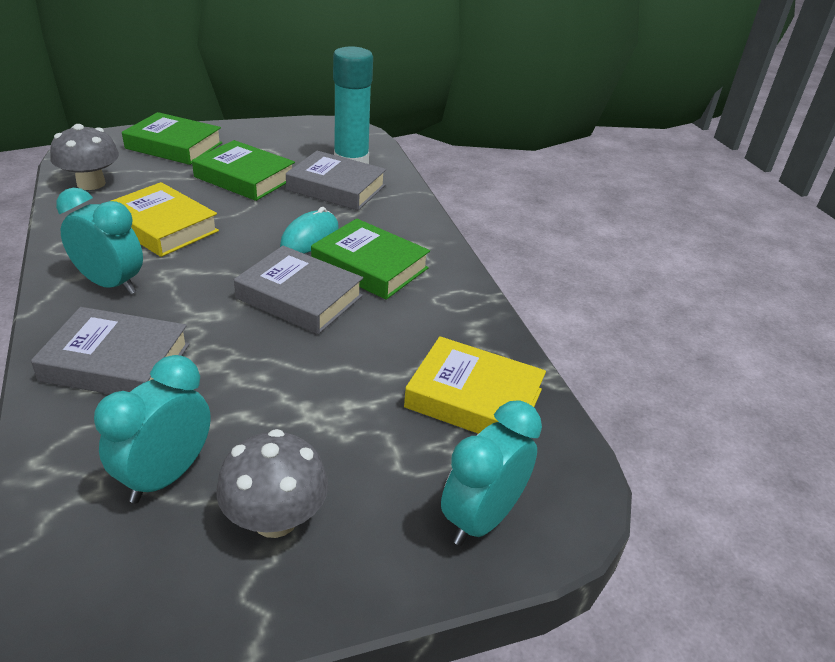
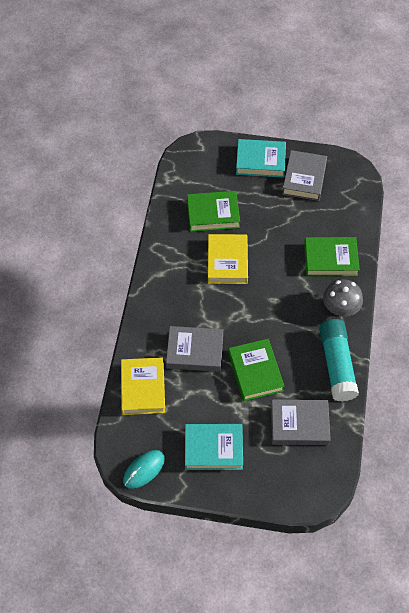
grey mushroom: 2 -> 1
turquoise book: 0 -> 2
turquoise clock: 3 -> 0

